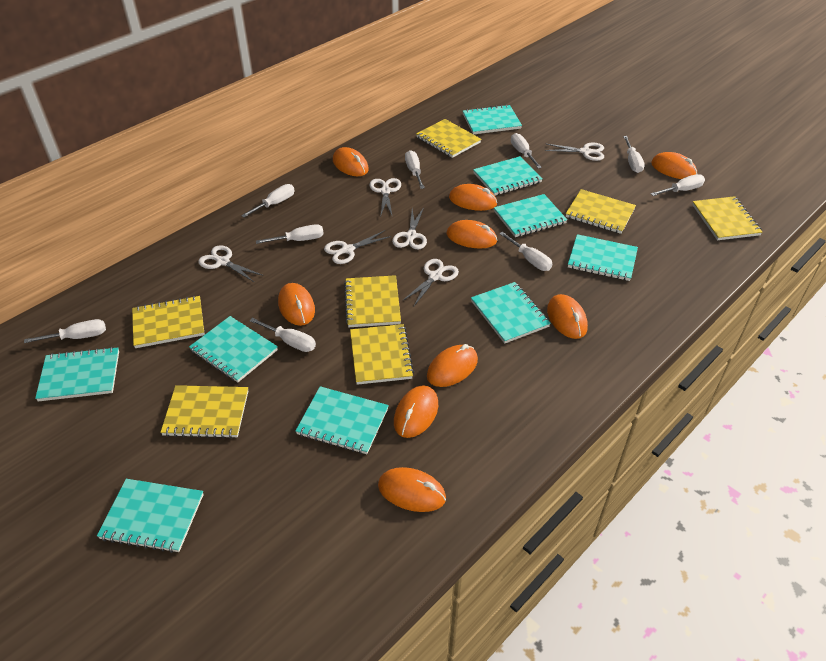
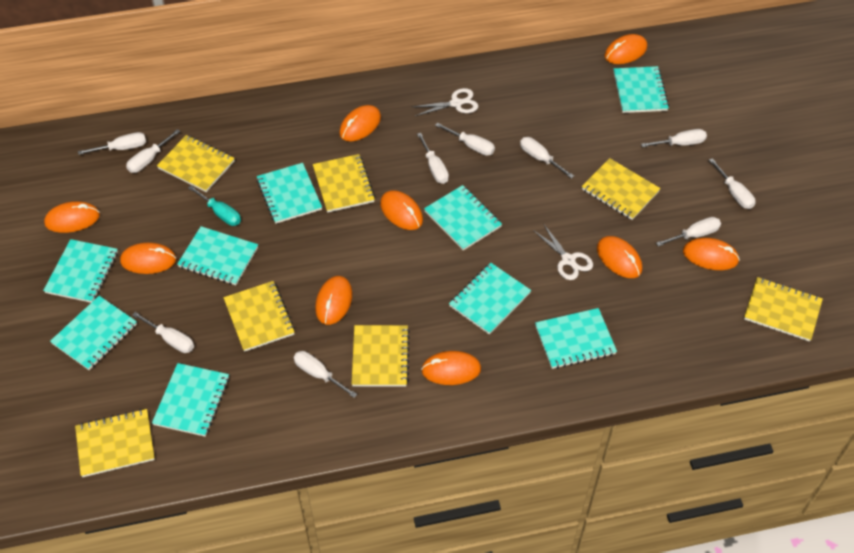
turquoise screwdriver: 0 -> 1
white scissors: 6 -> 2
white screwdriver: 9 -> 10

